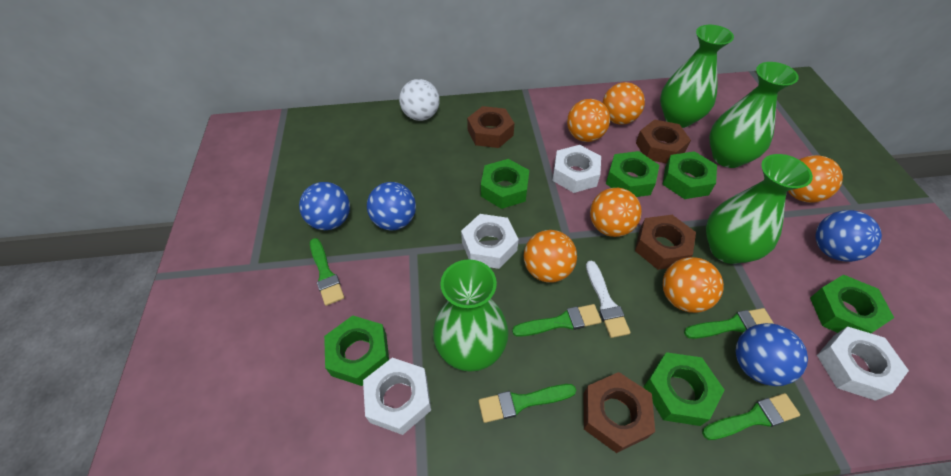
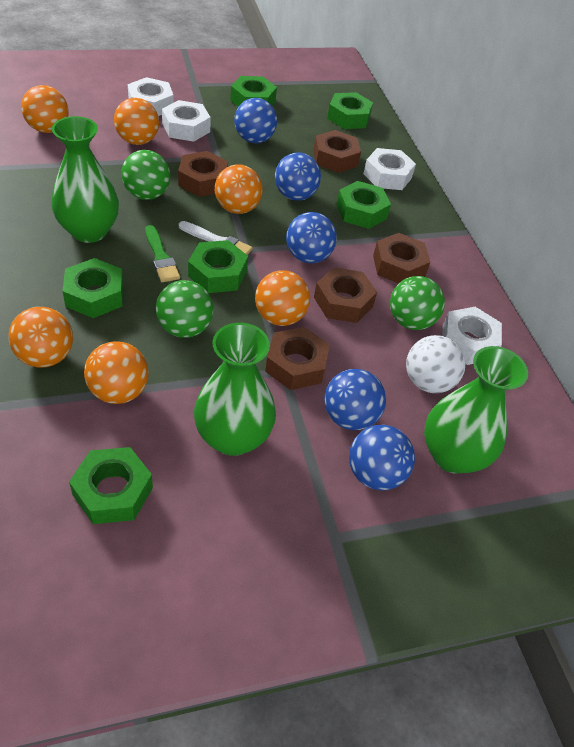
blue ball: 4 -> 5
brown nut: 4 -> 5
green ball: 0 -> 3
green brush: 5 -> 1
green vase: 4 -> 3

